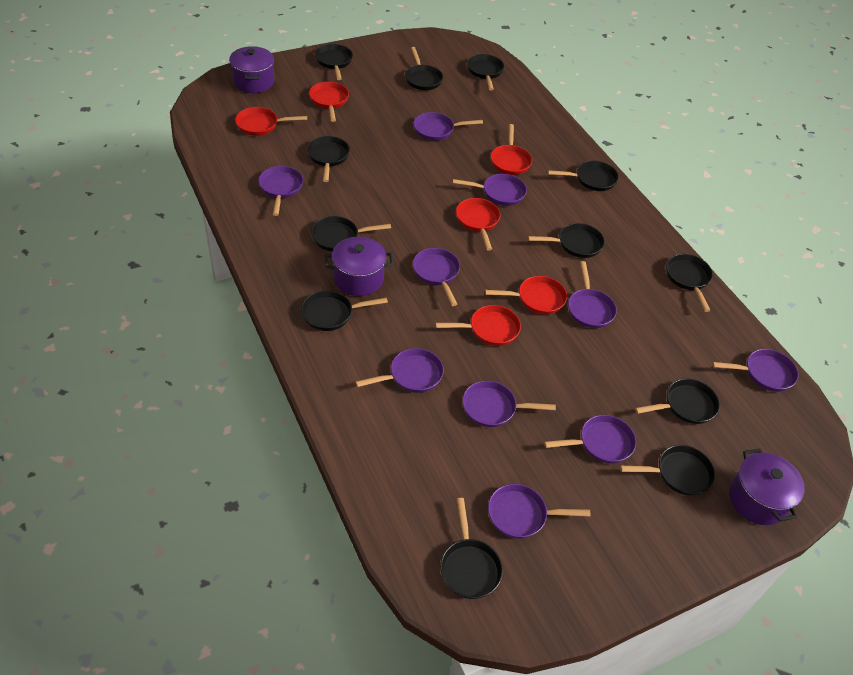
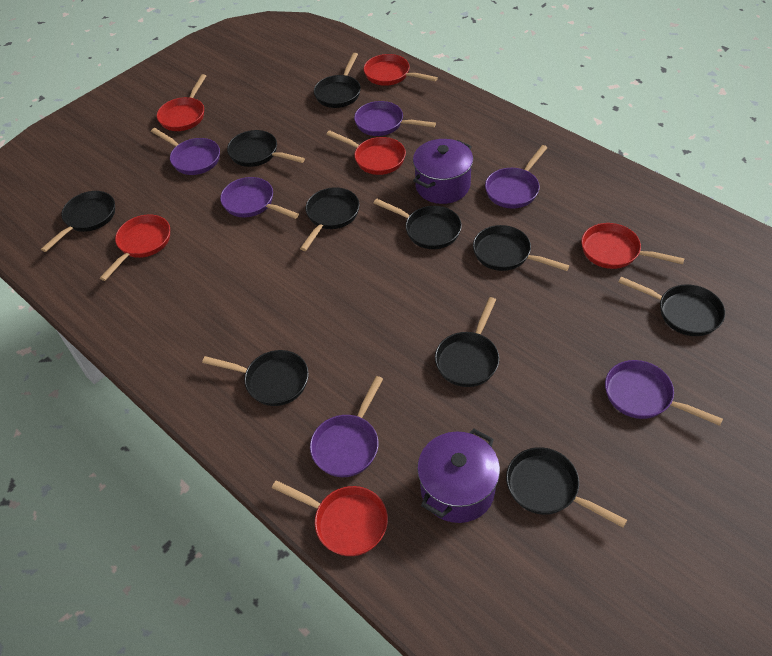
black pan: 12 -> 10
purple pan: 10 -> 6
purple pot: 3 -> 2

